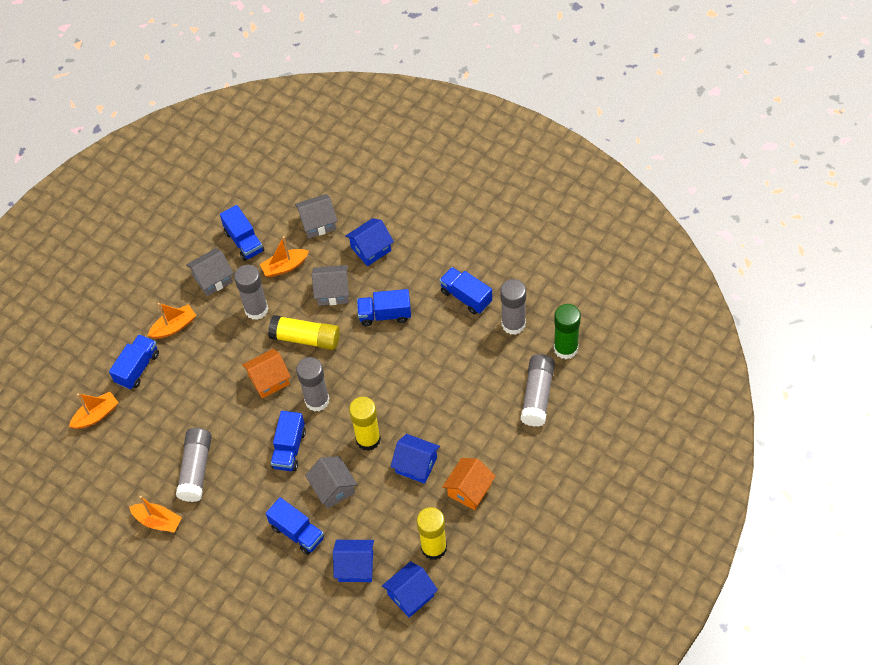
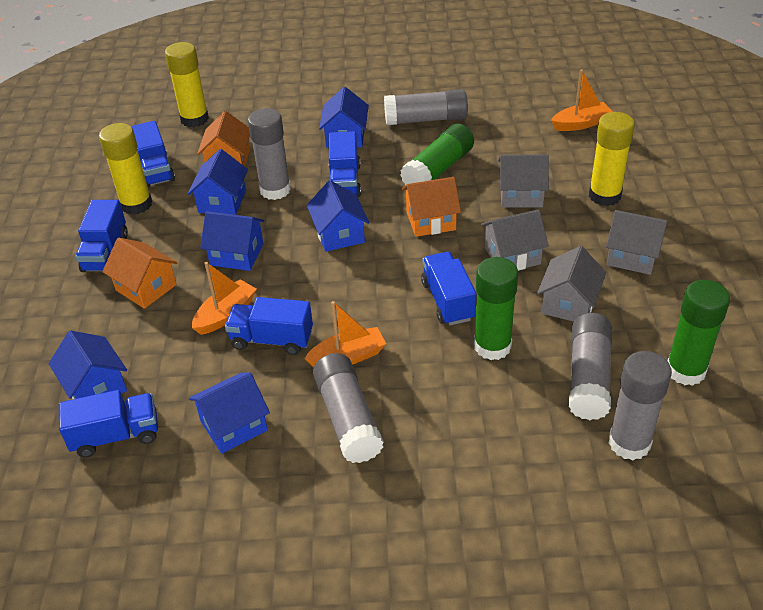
blue house: 4 -> 6
green glue stick: 1 -> 3
orange boat: 4 -> 3
orange house: 2 -> 3

